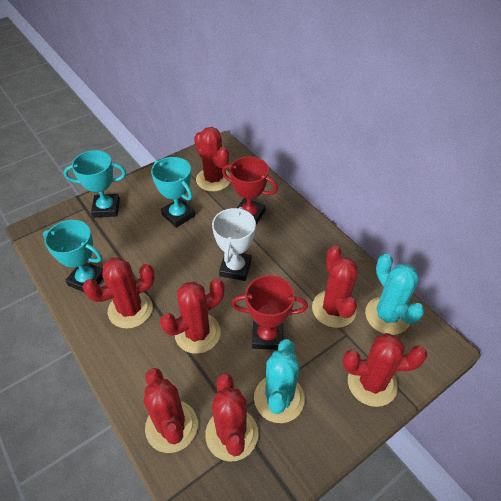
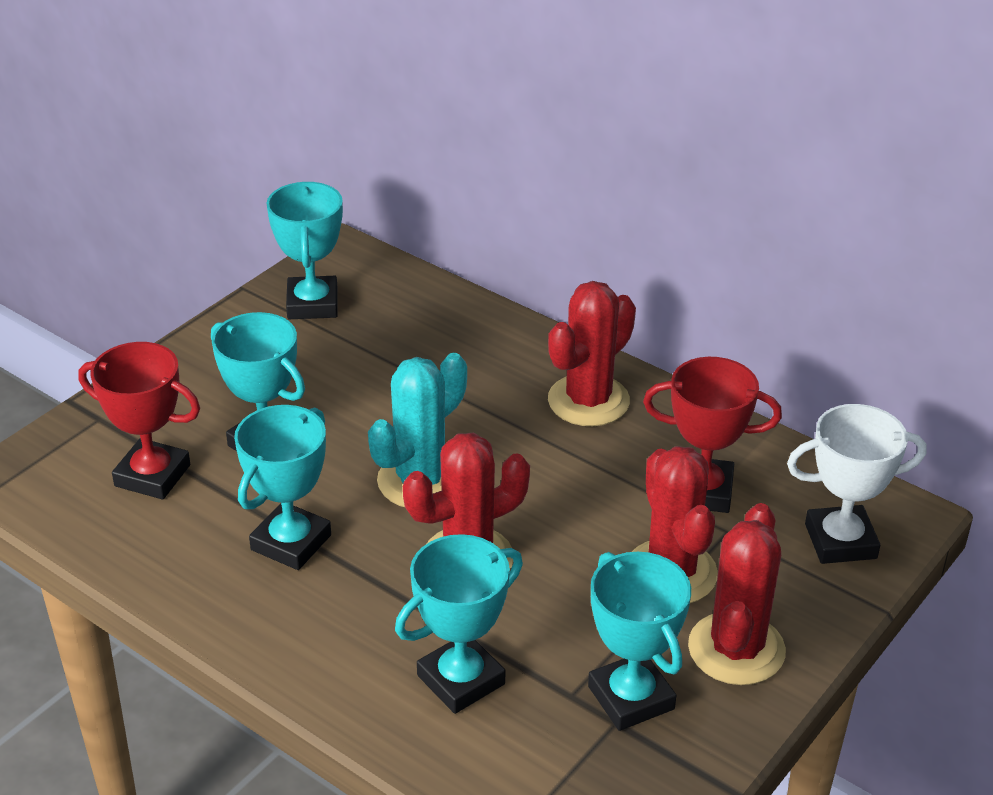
red cactus: 7 -> 4
turquoise cactus: 2 -> 1
turquoise trophy: 3 -> 5

